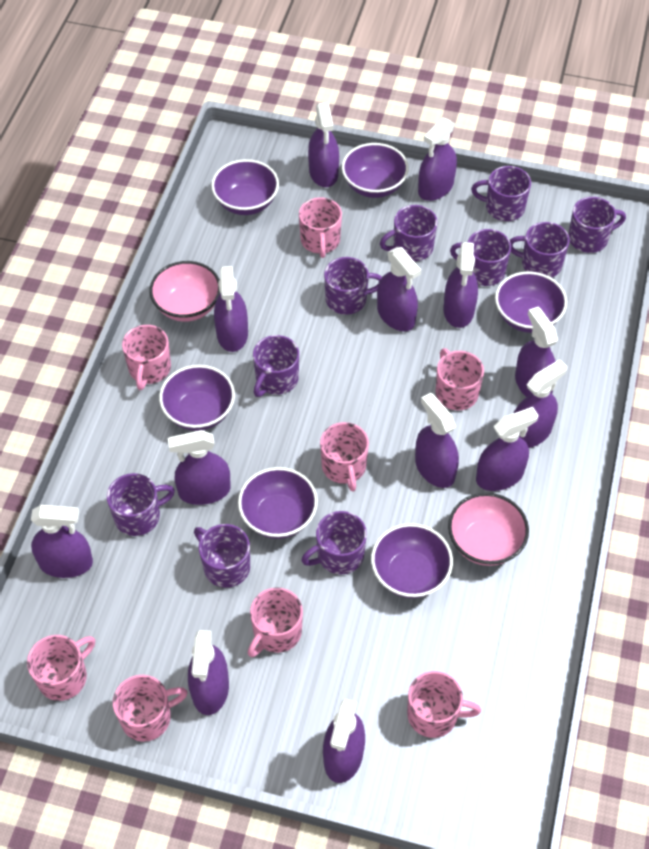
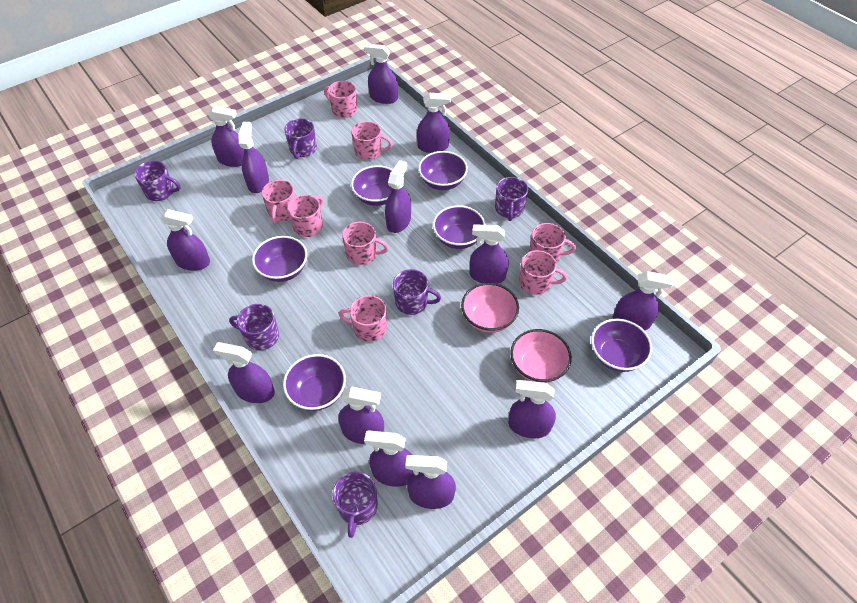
purple mug: 10 -> 6

